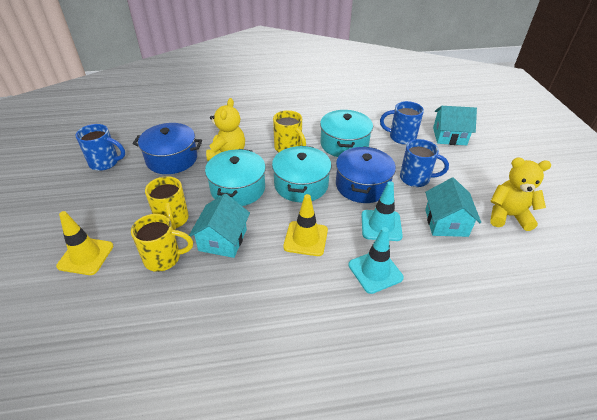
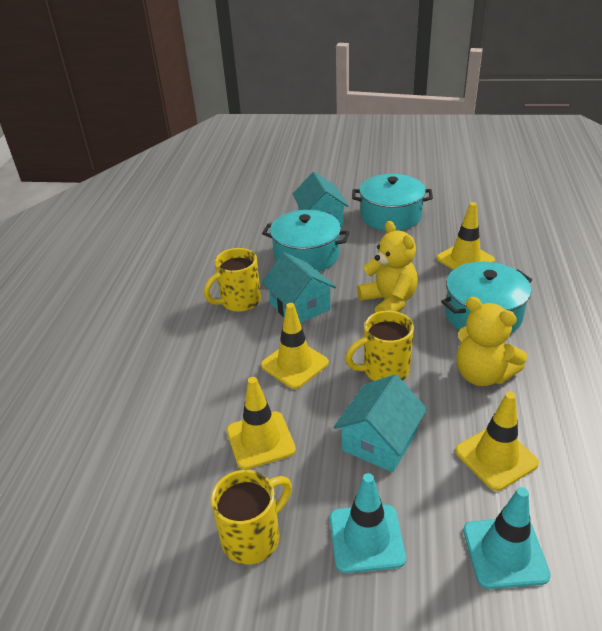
blue mug: 3 -> 0
blue pot: 2 -> 0
yellow traffic cone: 2 -> 4

